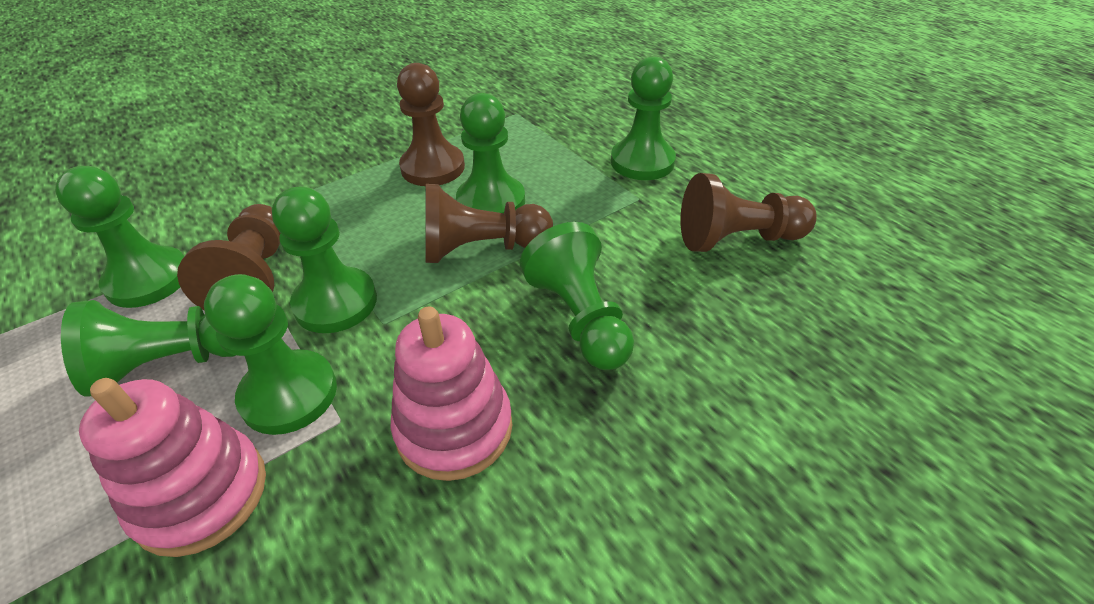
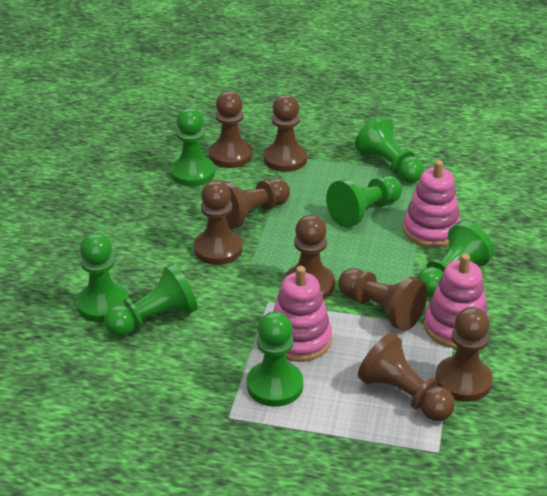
brown pawn: 4 -> 8
pink stacking toy: 2 -> 3

